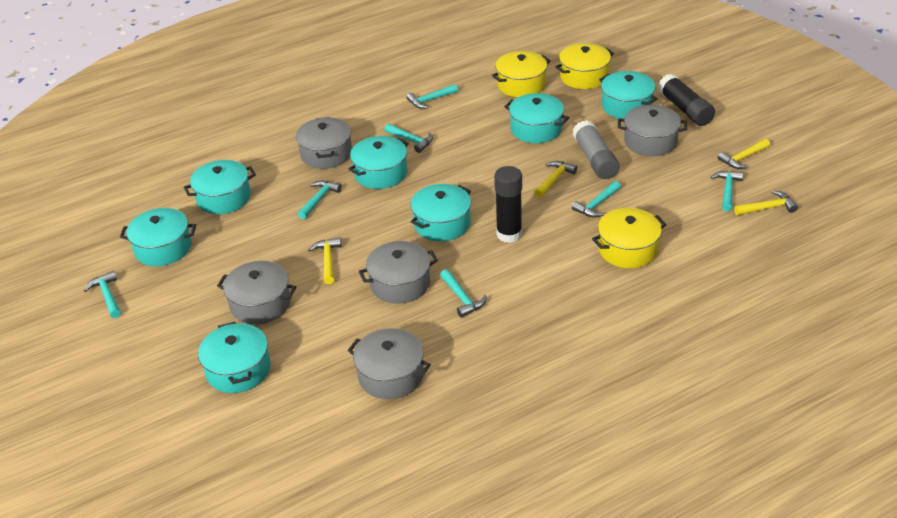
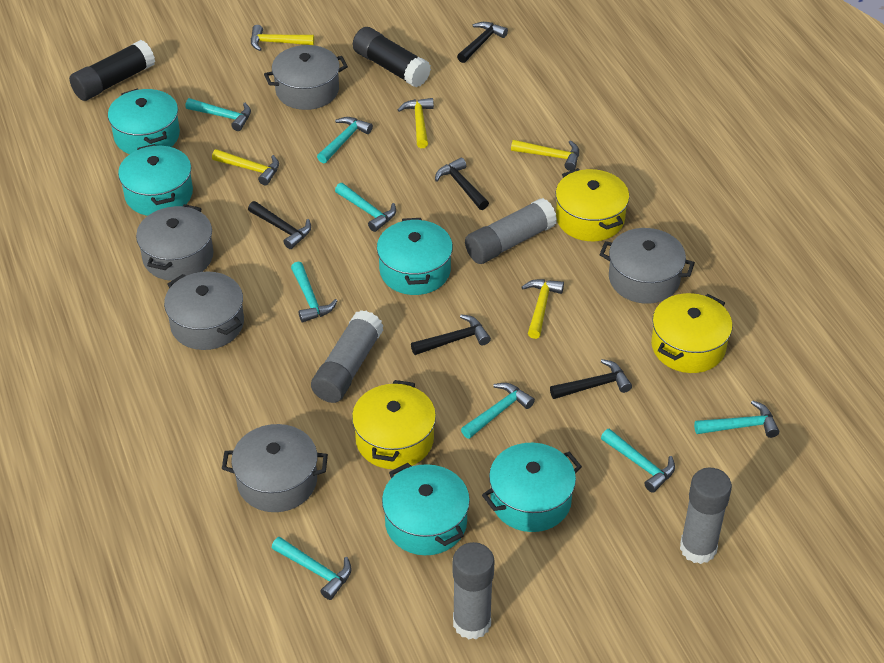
black hammer: 0 -> 5
grey glue stick: 1 -> 4
turquoise hammer: 7 -> 8
turquoise pot: 7 -> 5
yellow hammer: 4 -> 5

